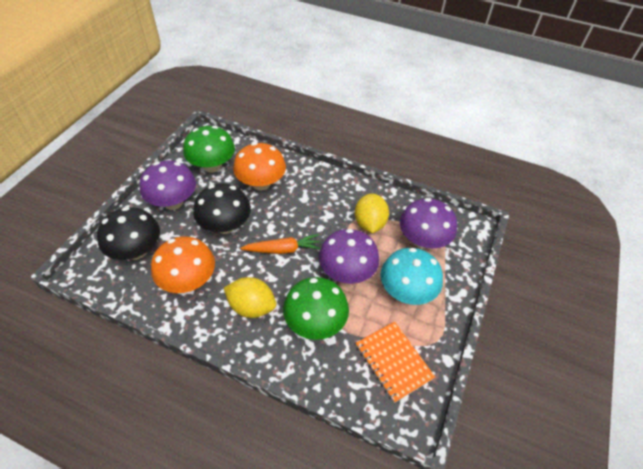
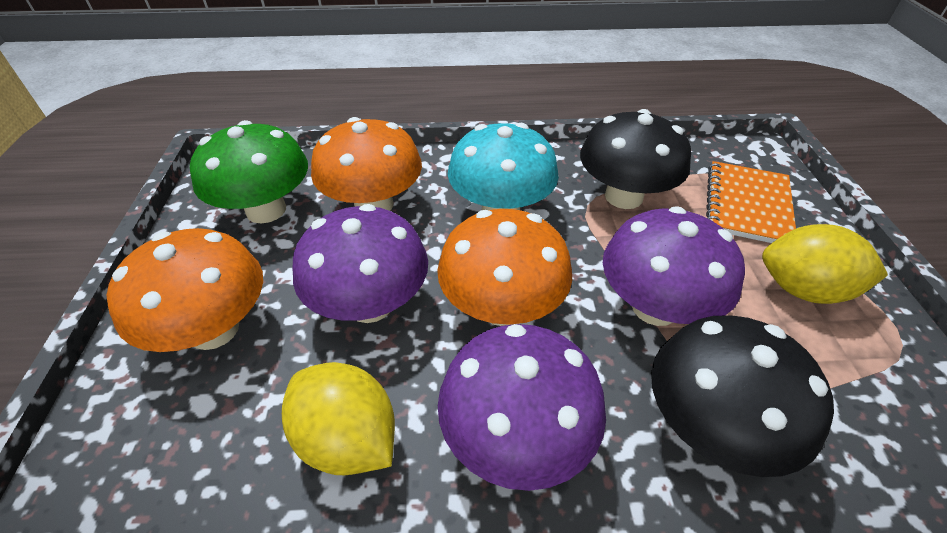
green mushroom: 2 -> 1
orange carrot: 1 -> 0
orange mushroom: 2 -> 3

